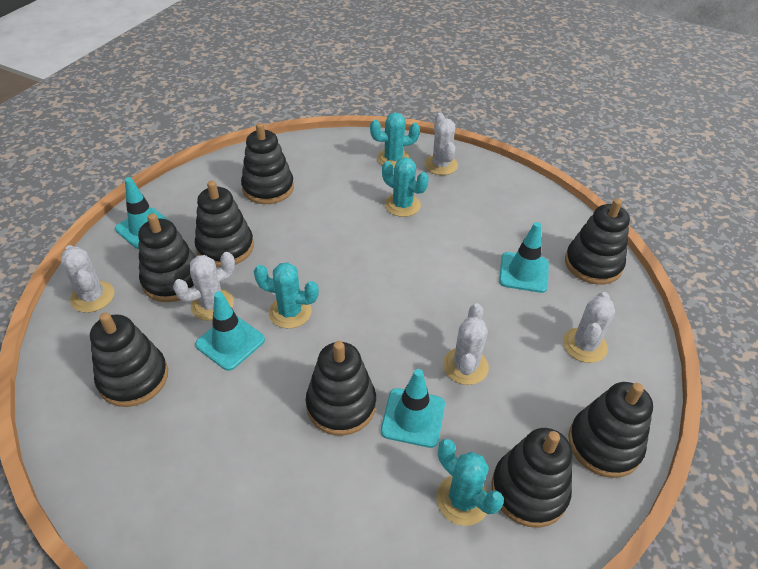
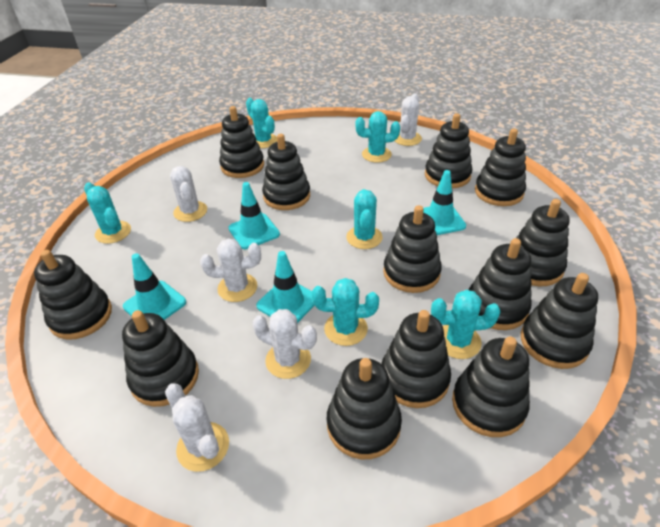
black stacking toy: 8 -> 13
turquoise cactus: 4 -> 6

